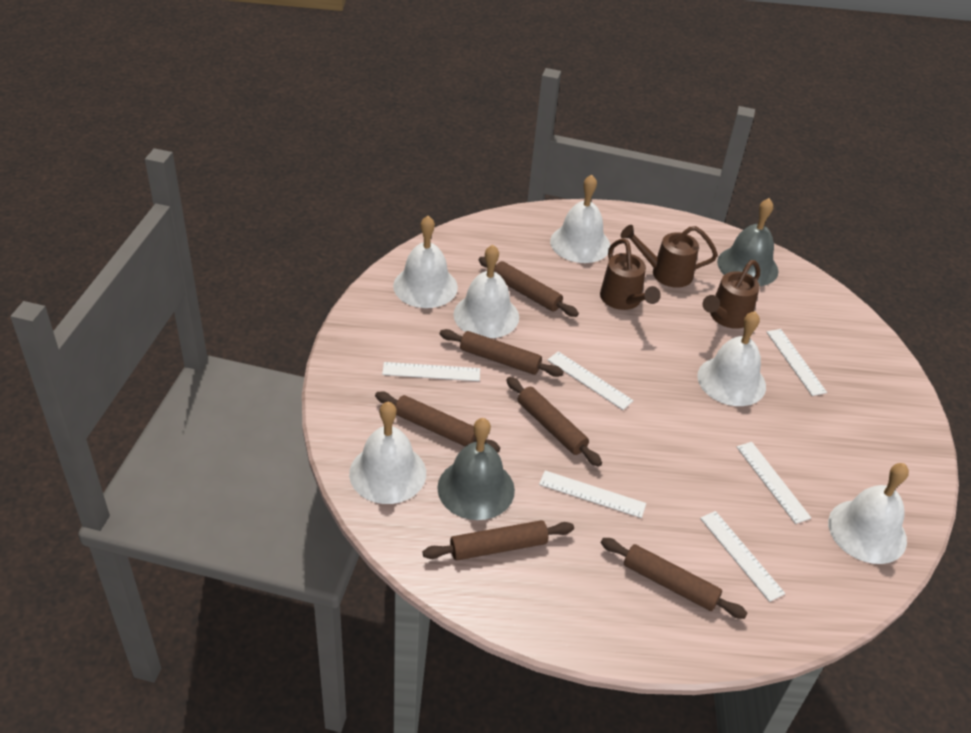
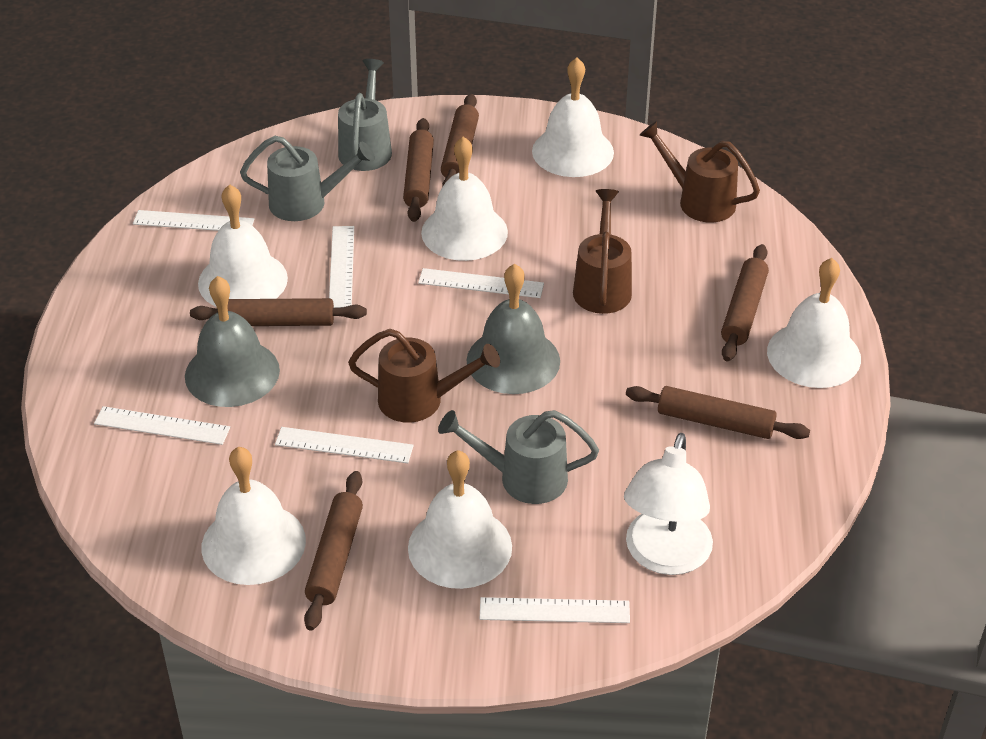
grey watering can: 0 -> 3
white lamp: 0 -> 1

